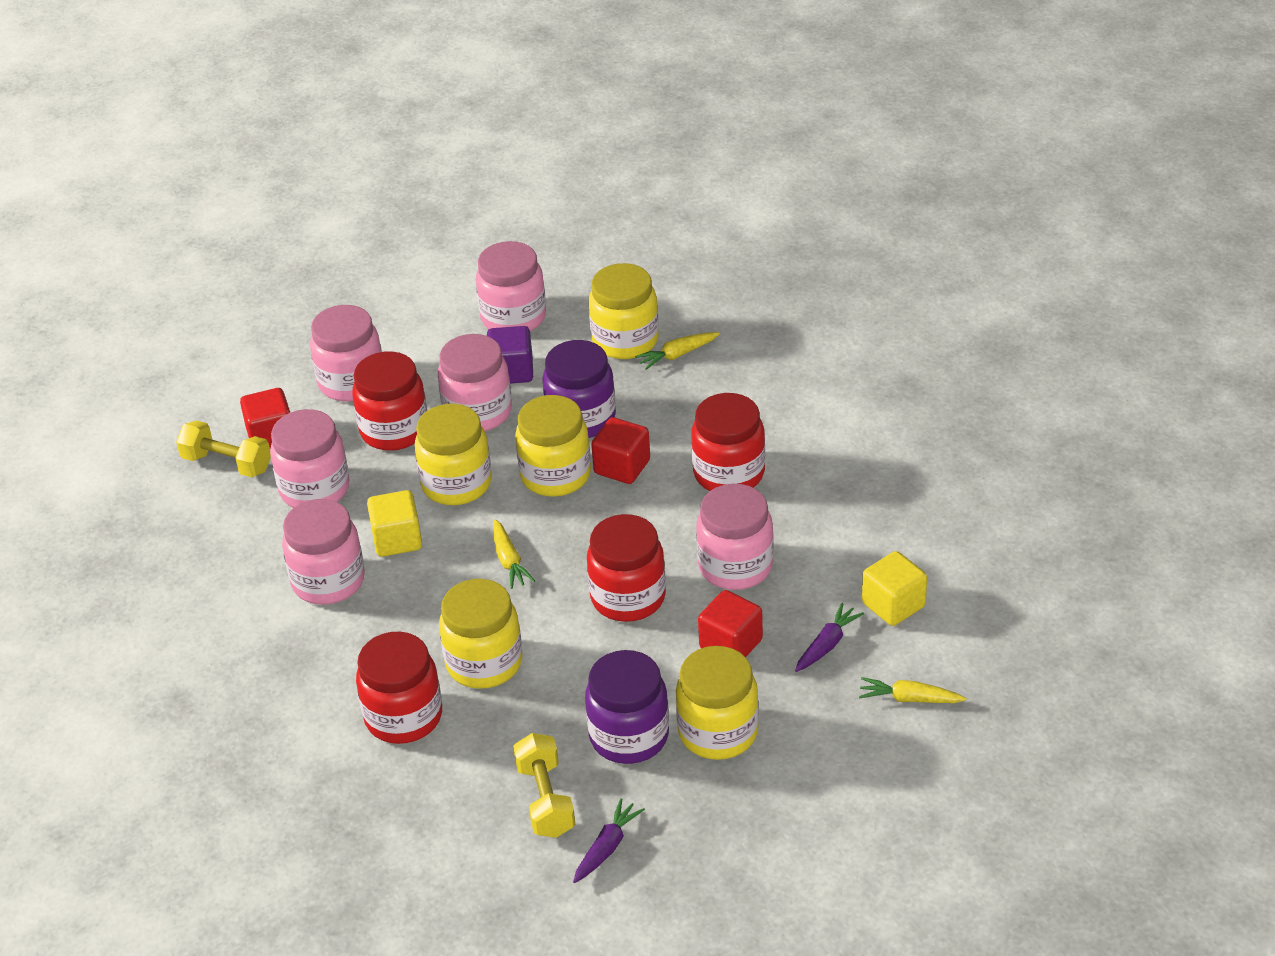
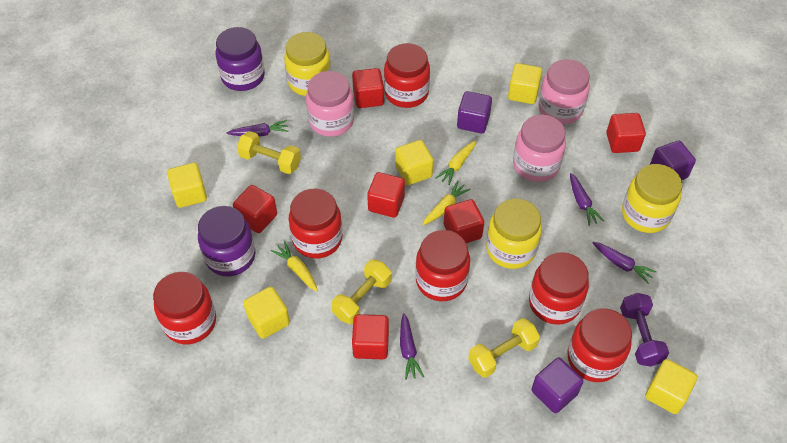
pink jar: 6 -> 3
purple carrot: 2 -> 4
purple cube: 1 -> 3
purple dumbbell: 0 -> 1
red cube: 3 -> 6
red jar: 4 -> 6
yellow cube: 2 -> 5
yellow dumbbell: 2 -> 3
yellow jar: 5 -> 3

